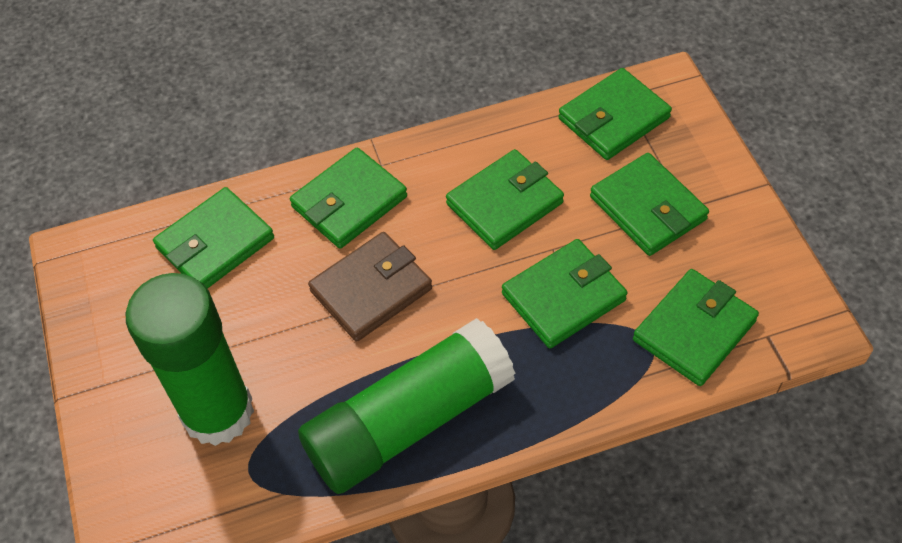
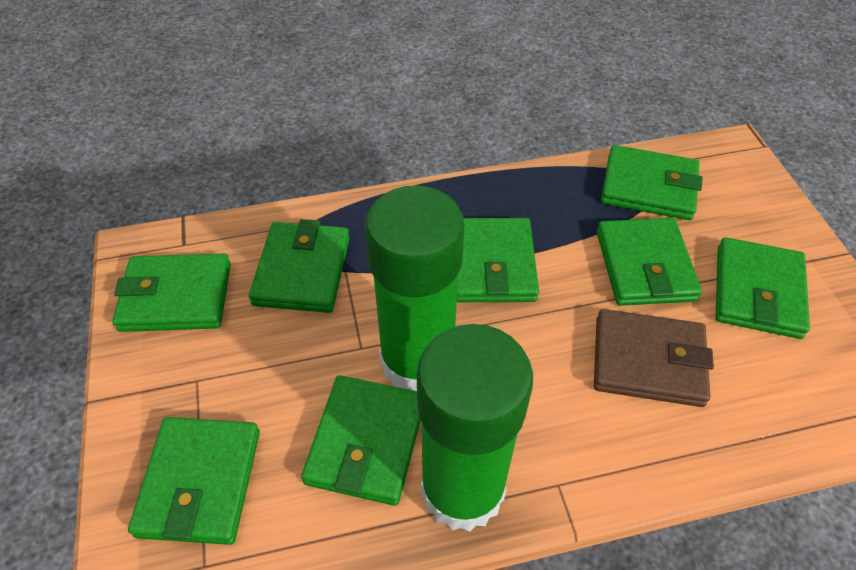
green wallet: 7 -> 8

